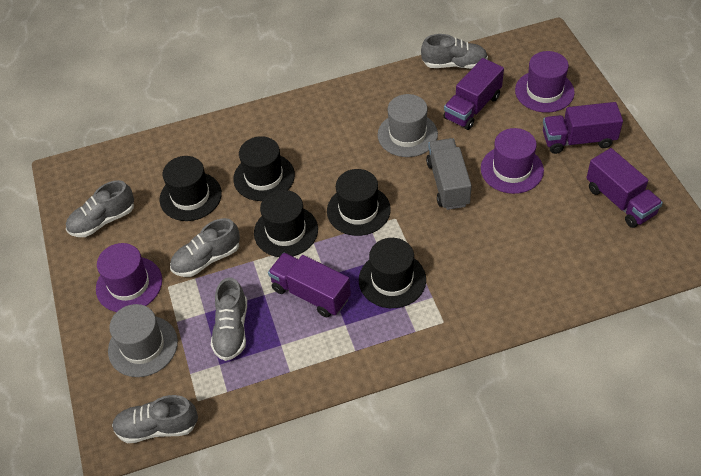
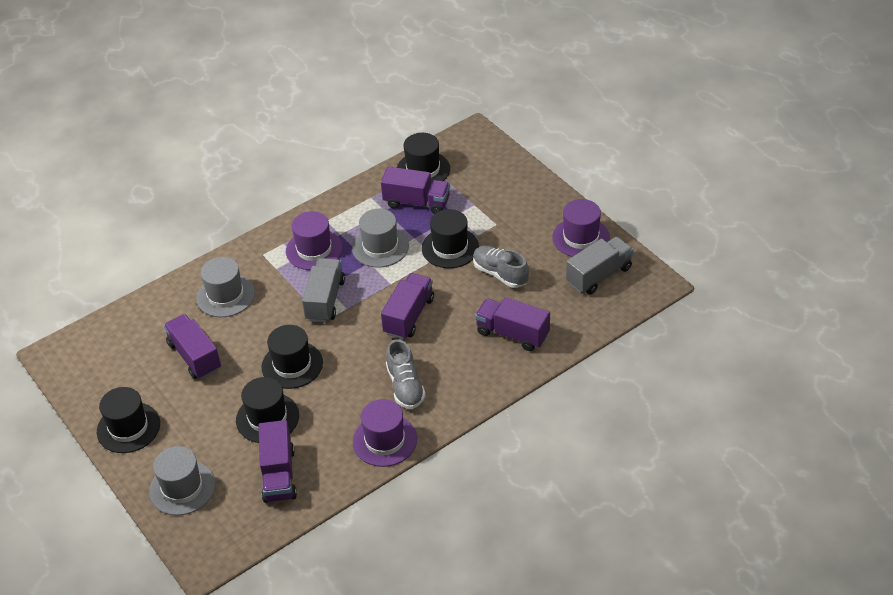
grey hat: 2 -> 3
grey shoe: 5 -> 2
grey truck: 1 -> 2
purple truck: 4 -> 5

